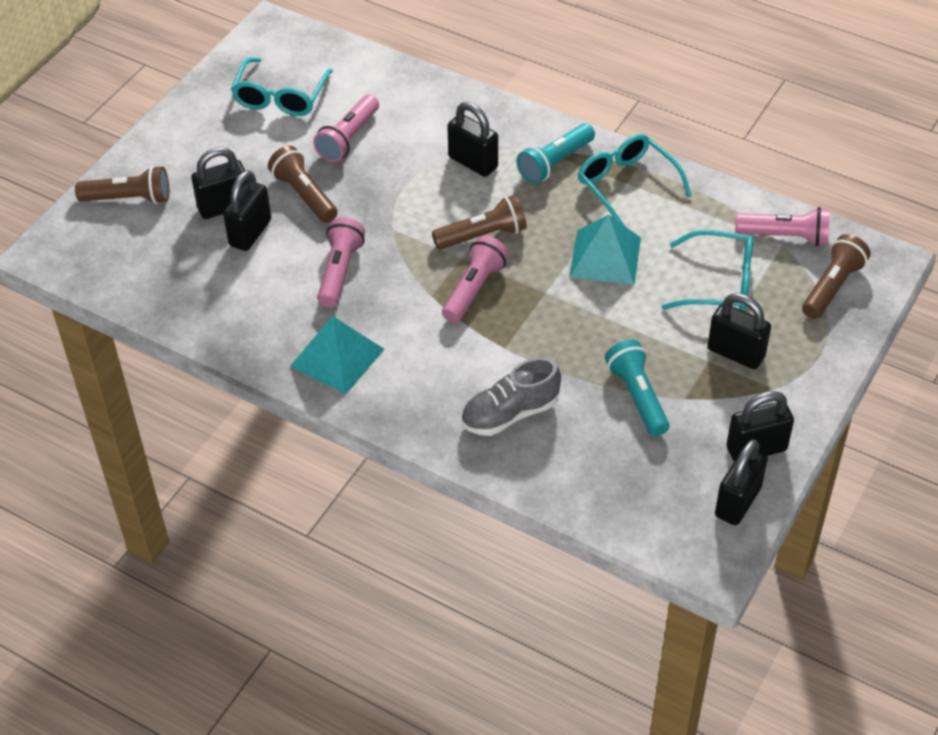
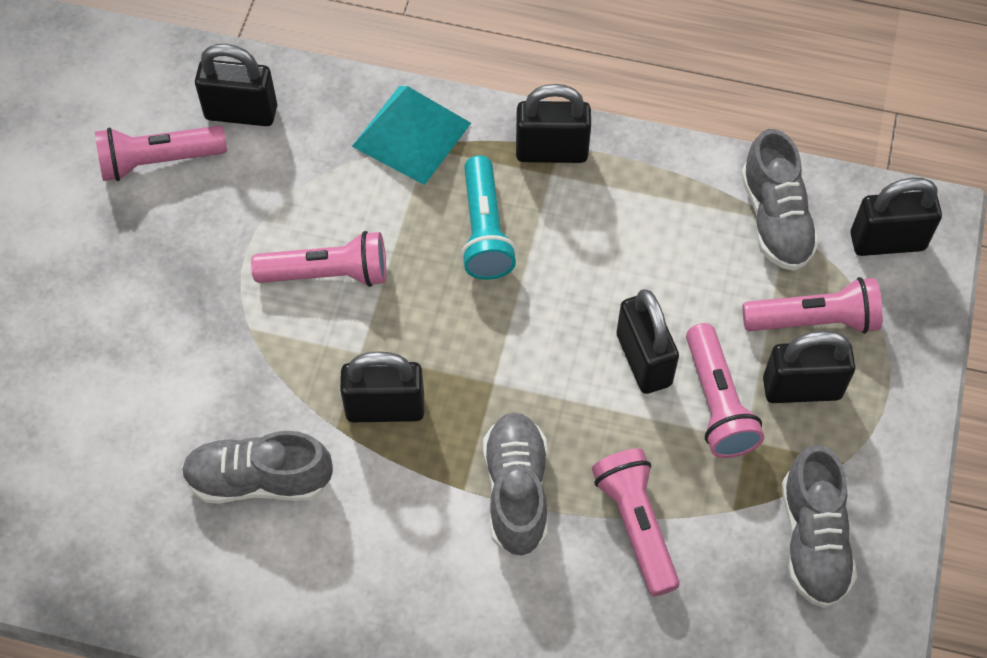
brown flashlight: 4 -> 0
grey shoe: 1 -> 4
pink flashlight: 4 -> 5
turquoise flashlight: 2 -> 1
turquoise glasses: 3 -> 0
turquoise pyramid: 2 -> 1

